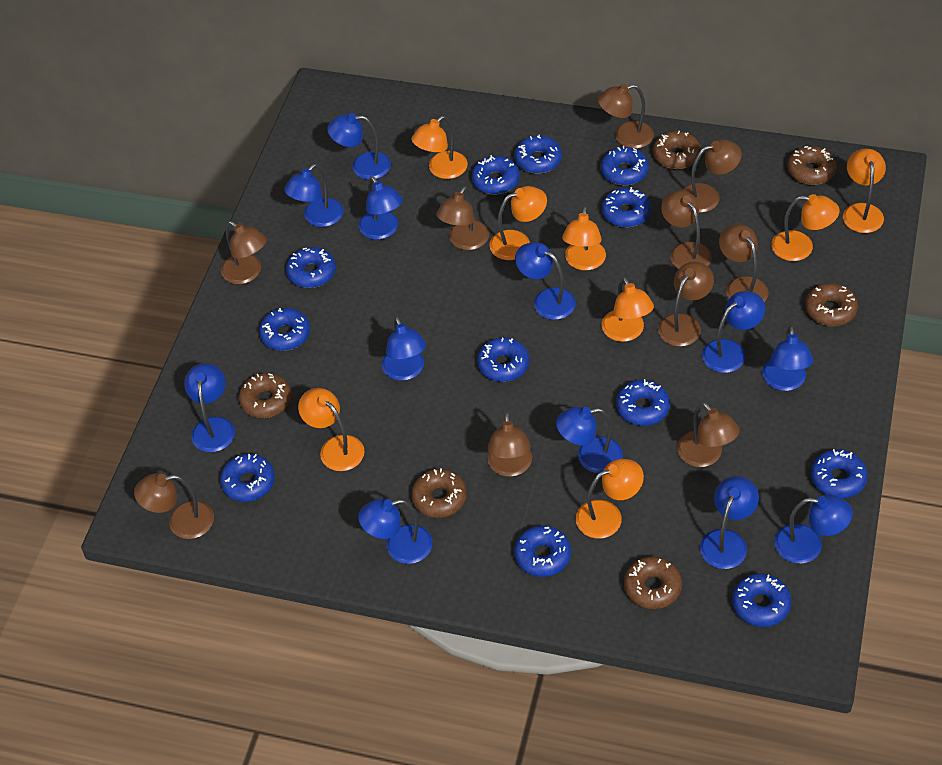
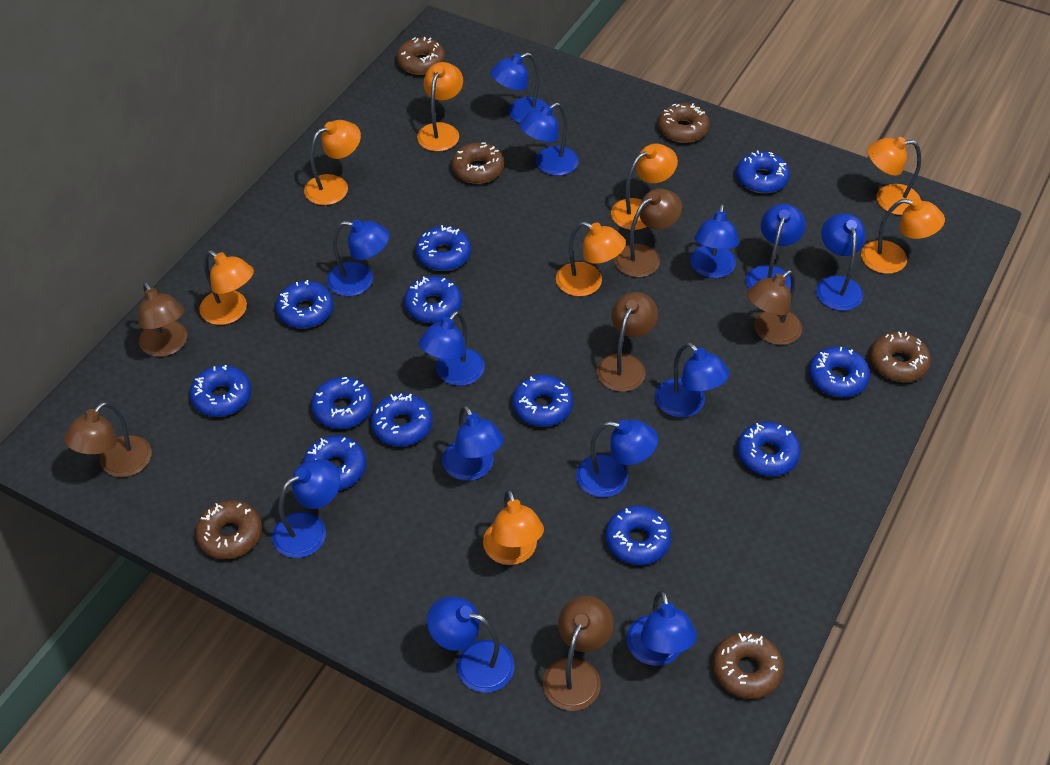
blue lamp: 12 -> 13
brown lamp: 10 -> 6

